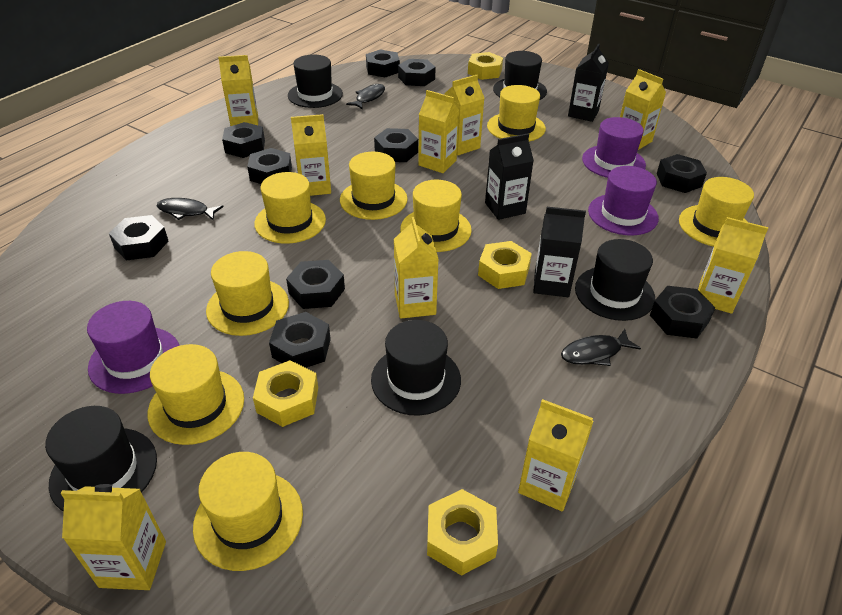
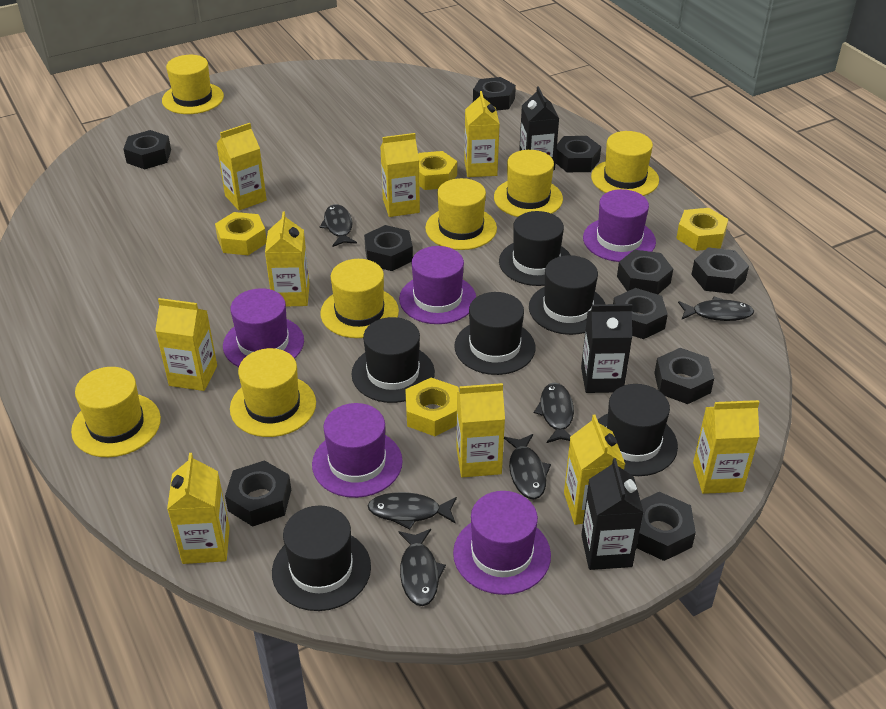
black fish: 3 -> 6
black hat: 5 -> 6
purple hat: 3 -> 5
yellow hat: 8 -> 7

